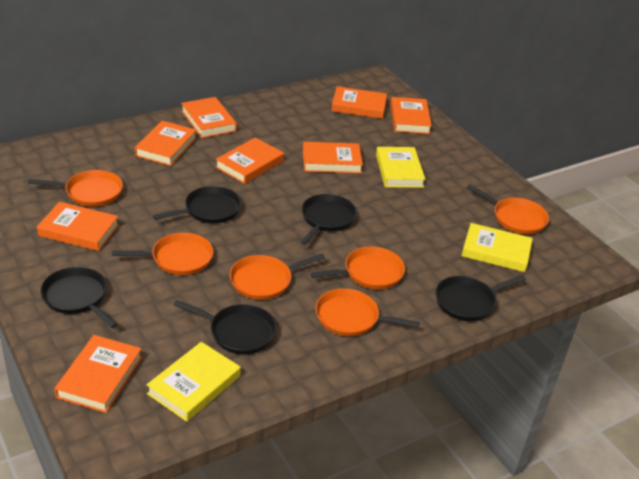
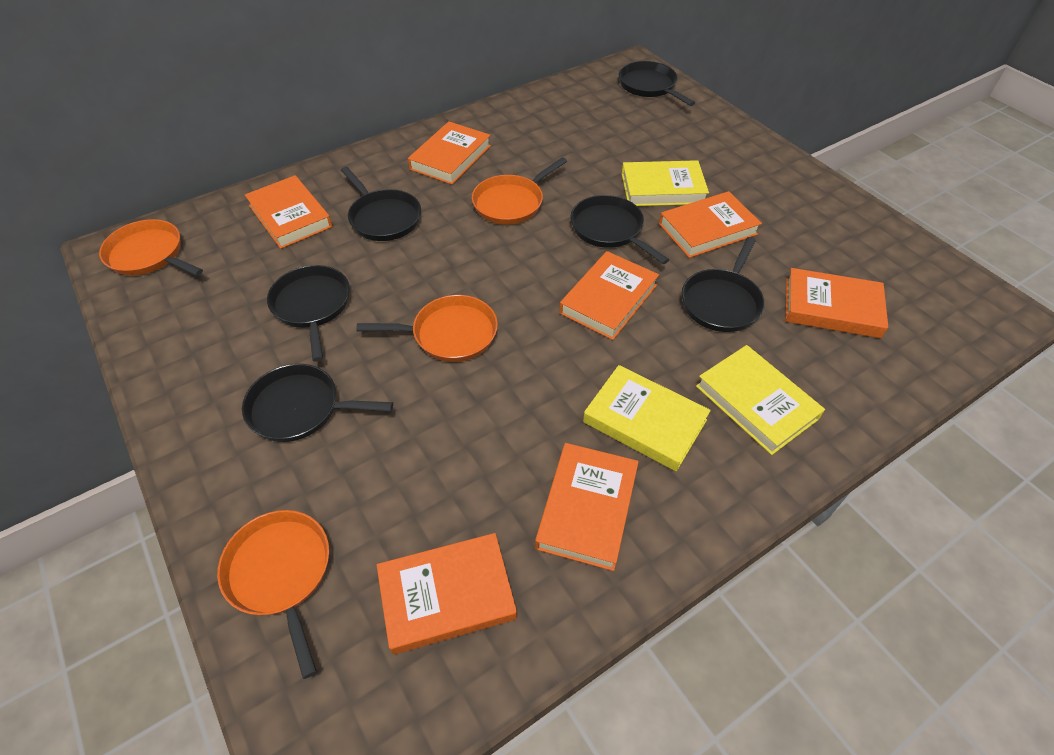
black pan: 5 -> 6
orange book: 8 -> 7
orange pan: 6 -> 4

